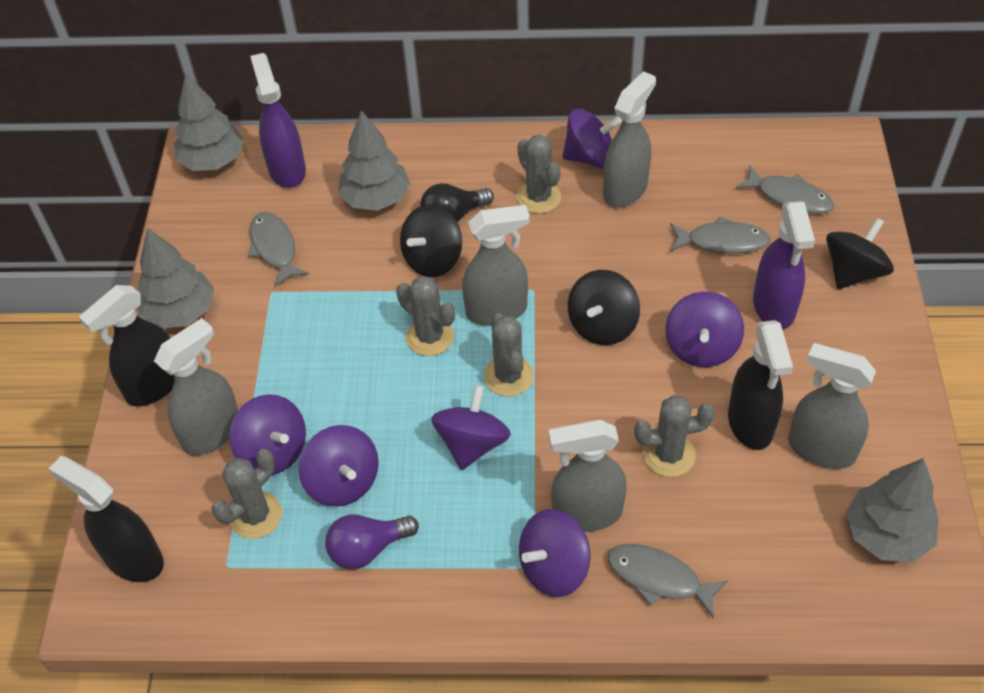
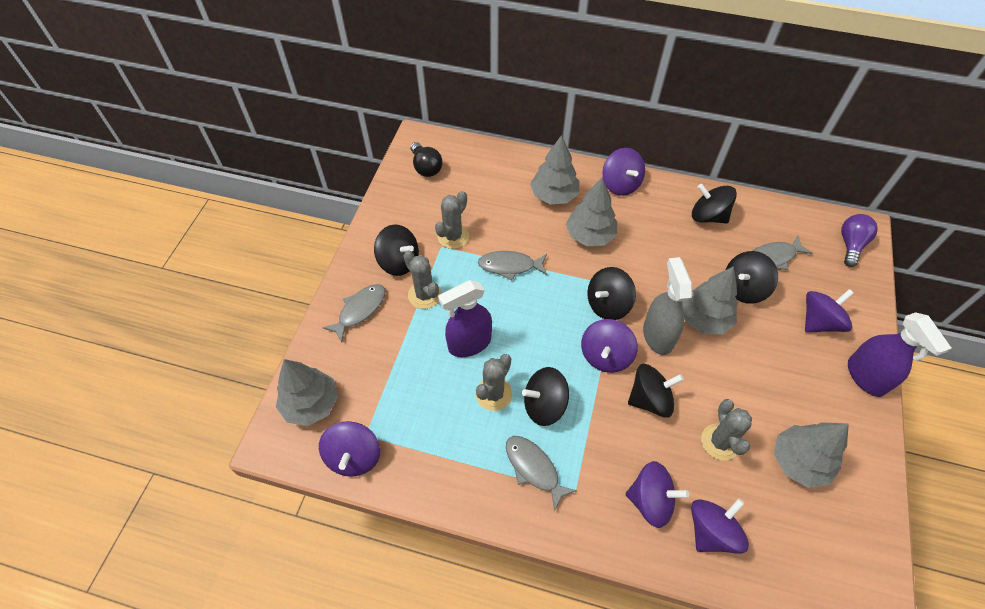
black spinning top: 3 -> 6
black spray bottle: 3 -> 0
grey cactus: 5 -> 4
grey spray bottle: 5 -> 1
grey tree: 4 -> 5

